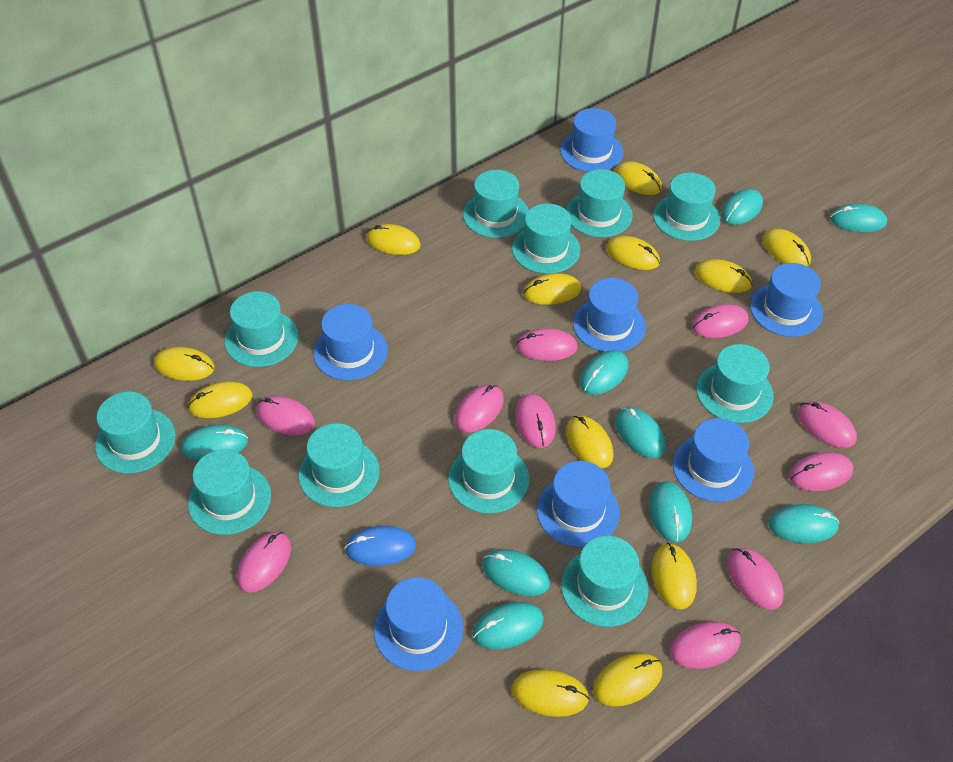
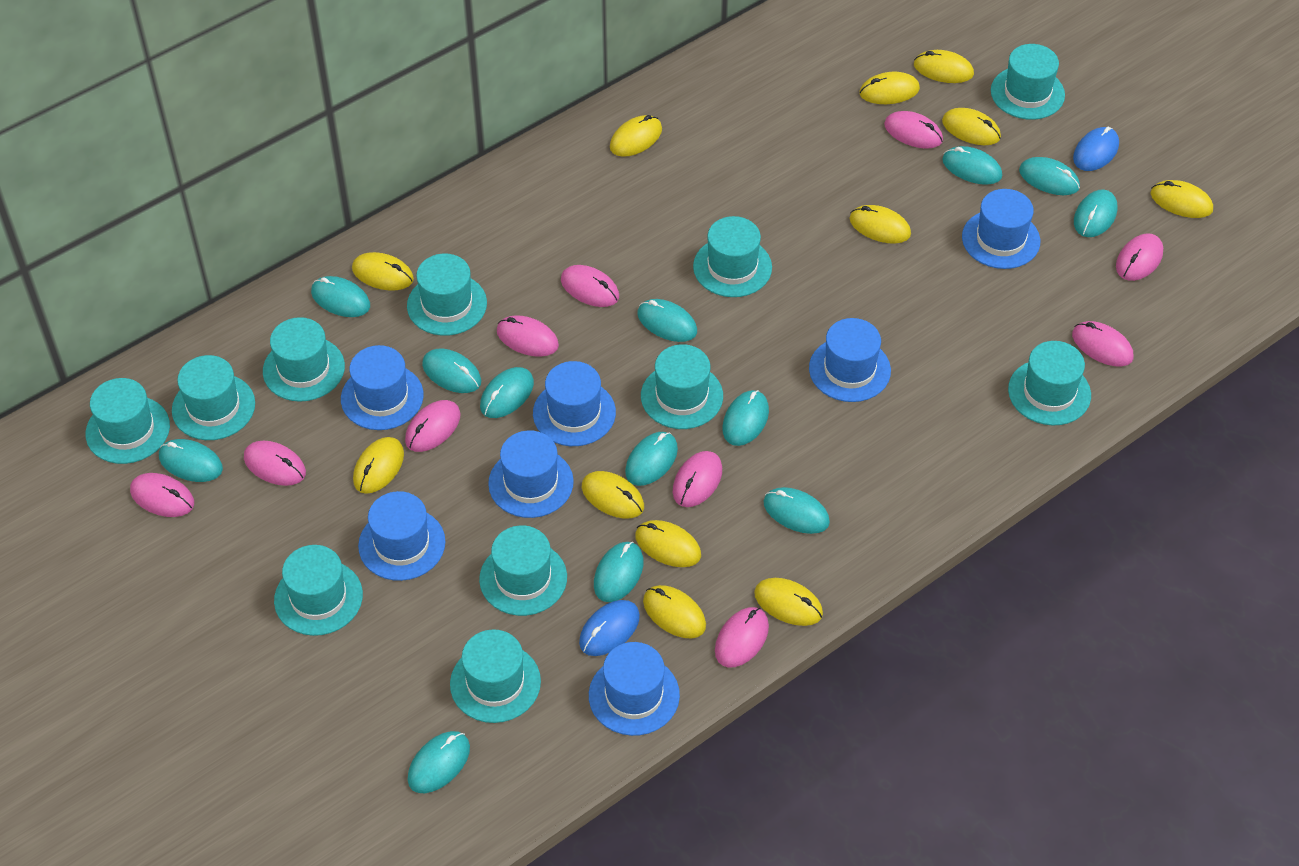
blue mouse: 1 -> 2
turquoise mouse: 9 -> 13

